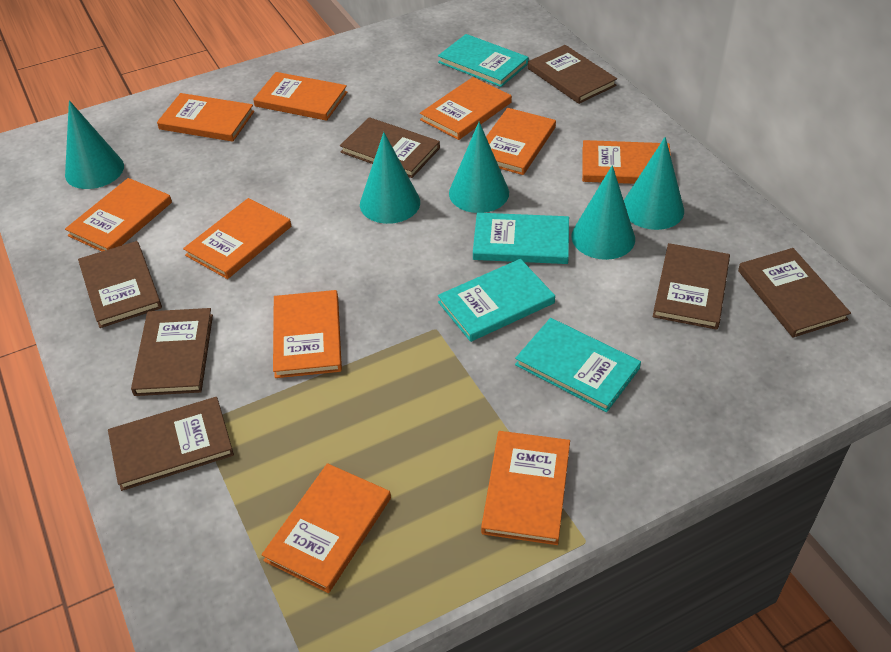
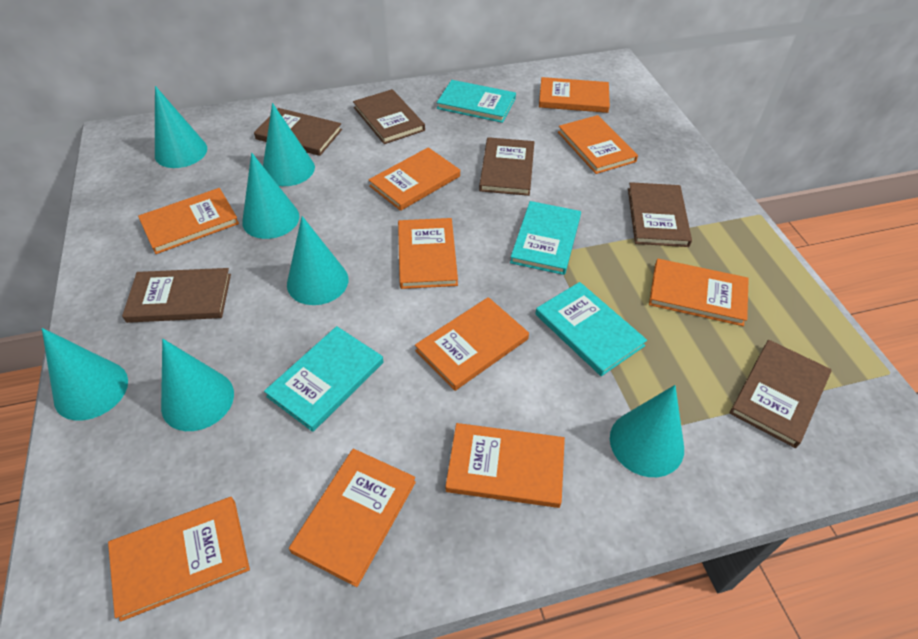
brown book: 7 -> 6
turquoise cone: 5 -> 7

